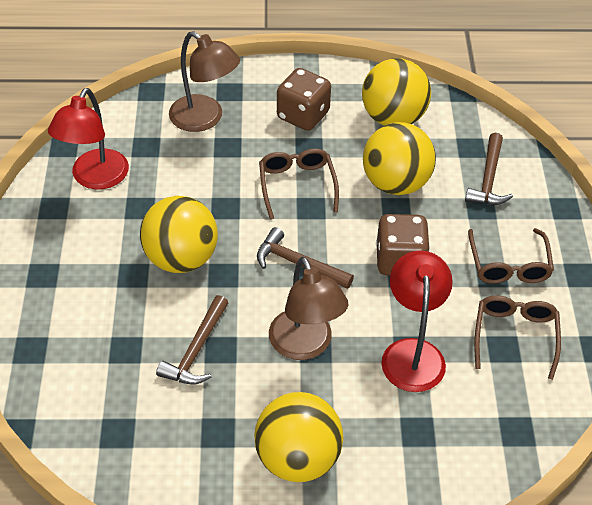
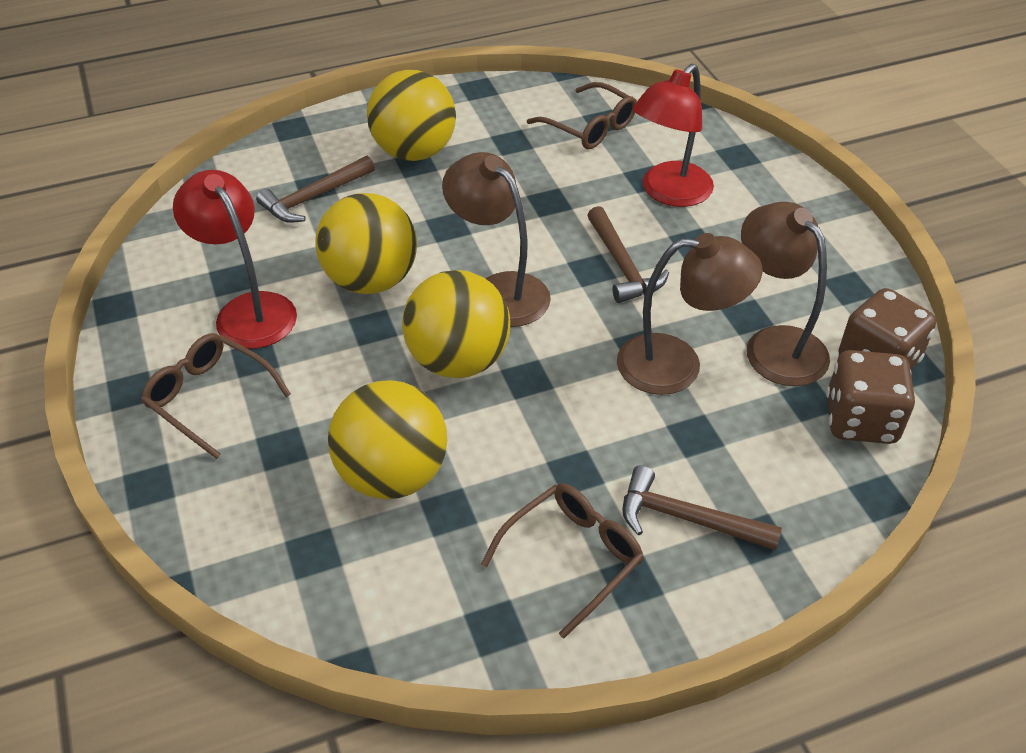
brown lamp: 2 -> 3

